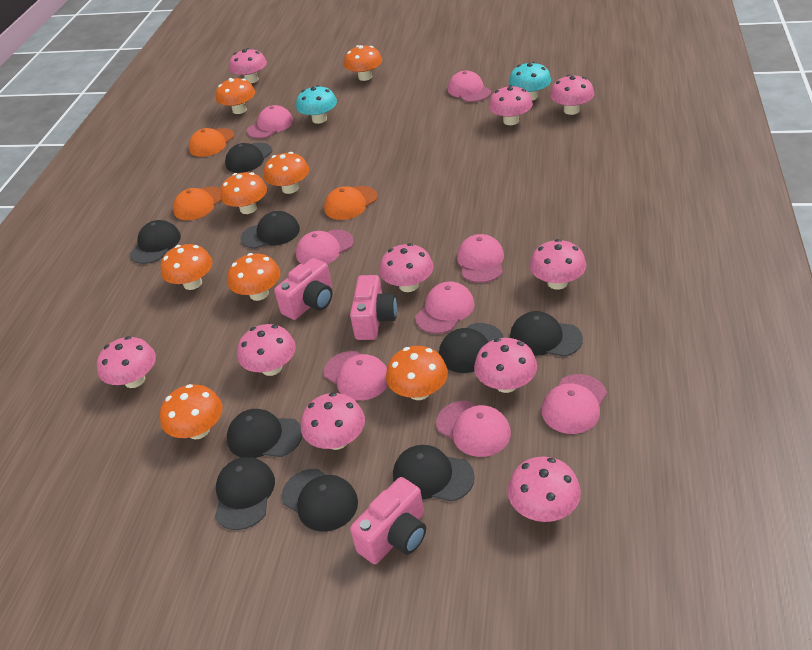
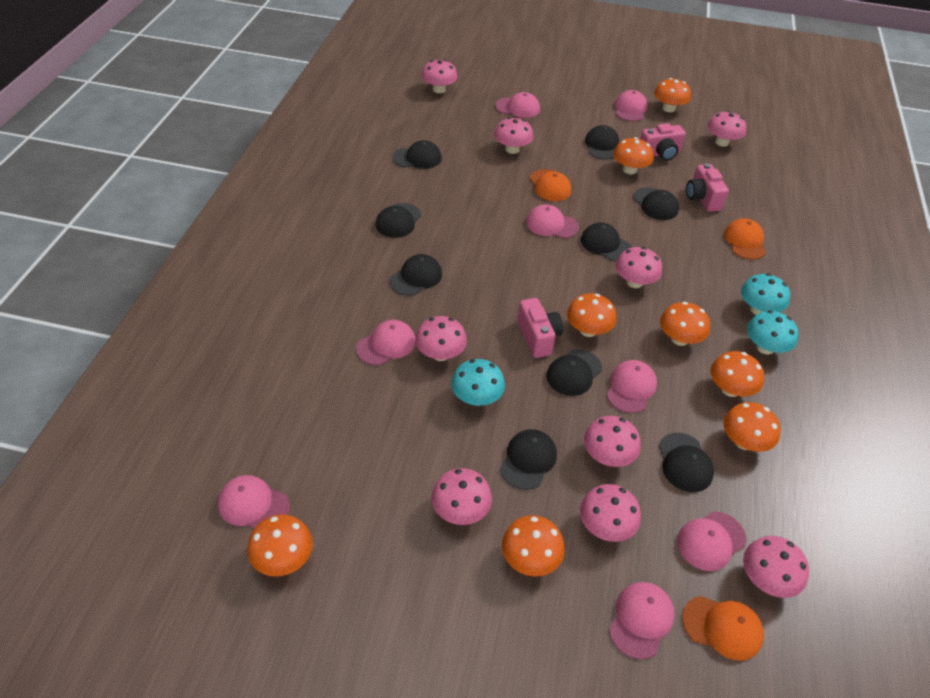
pink mushroom: 10 -> 9
turquoise mushroom: 2 -> 3

